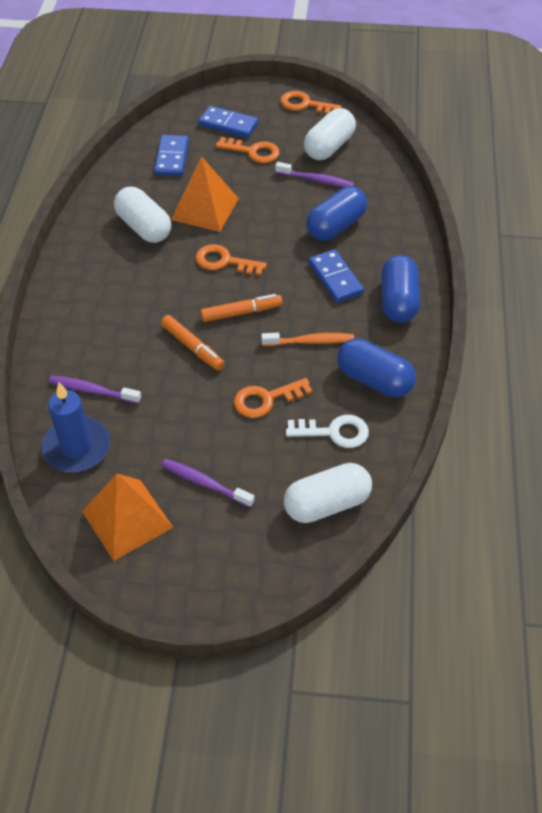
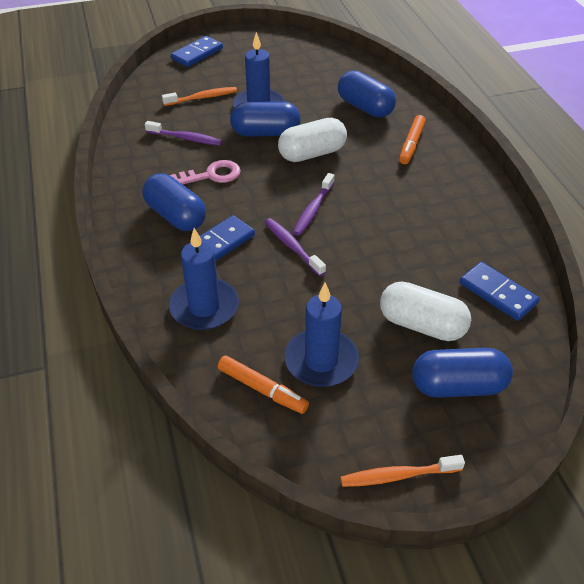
blue candle: 1 -> 3
blue capsule: 3 -> 4
orange key: 4 -> 0
orange pyramid: 2 -> 0
orange toothbrush: 1 -> 2
pink key: 0 -> 1
white capsule: 3 -> 2
white key: 1 -> 0

